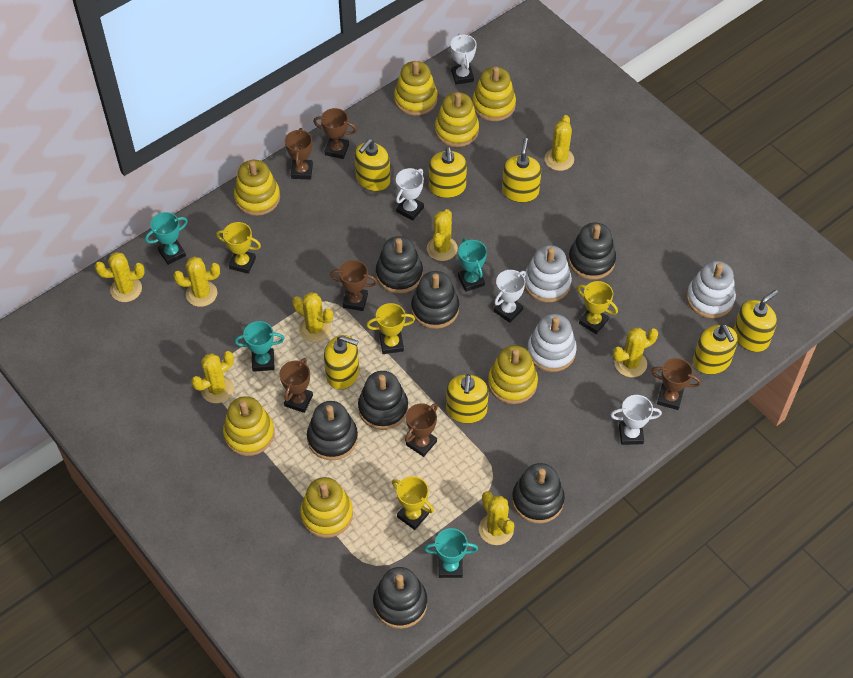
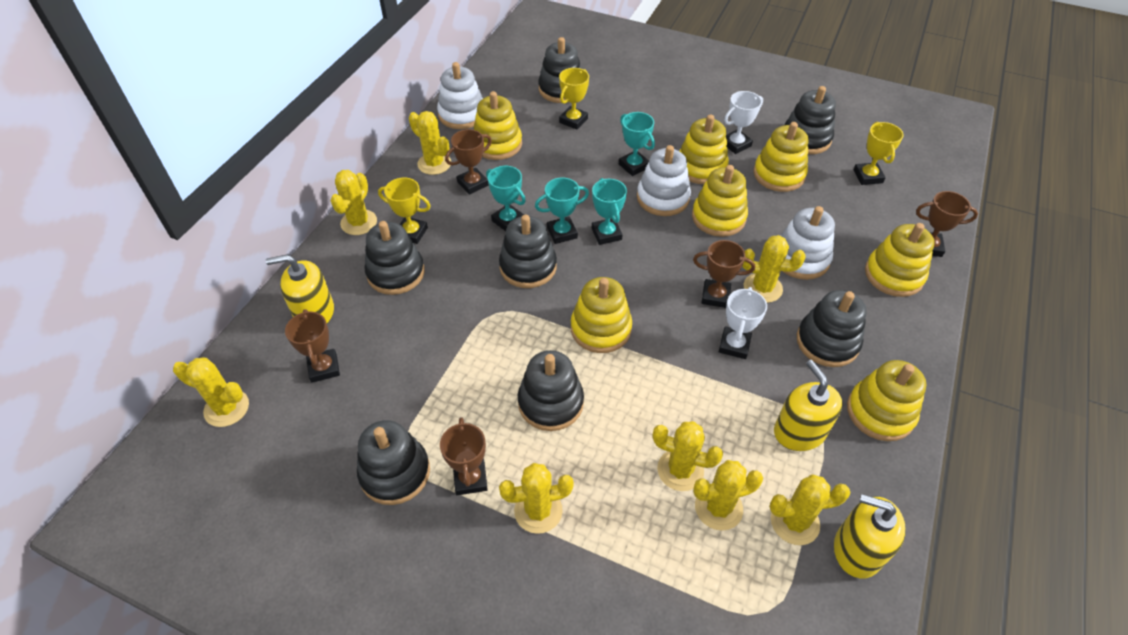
brown trophy: 6 -> 5
white trophy: 4 -> 2
yellow soap dispenser: 7 -> 3
yellow trophy: 4 -> 3

